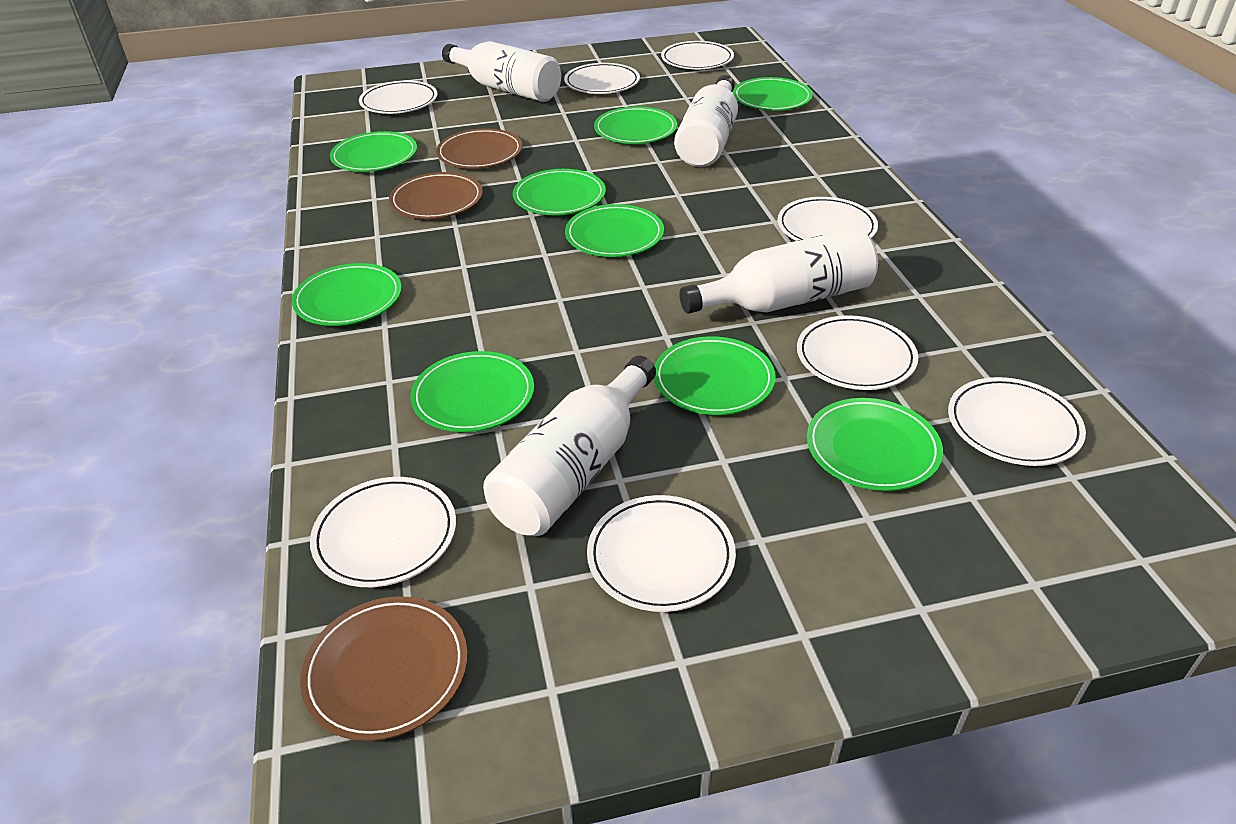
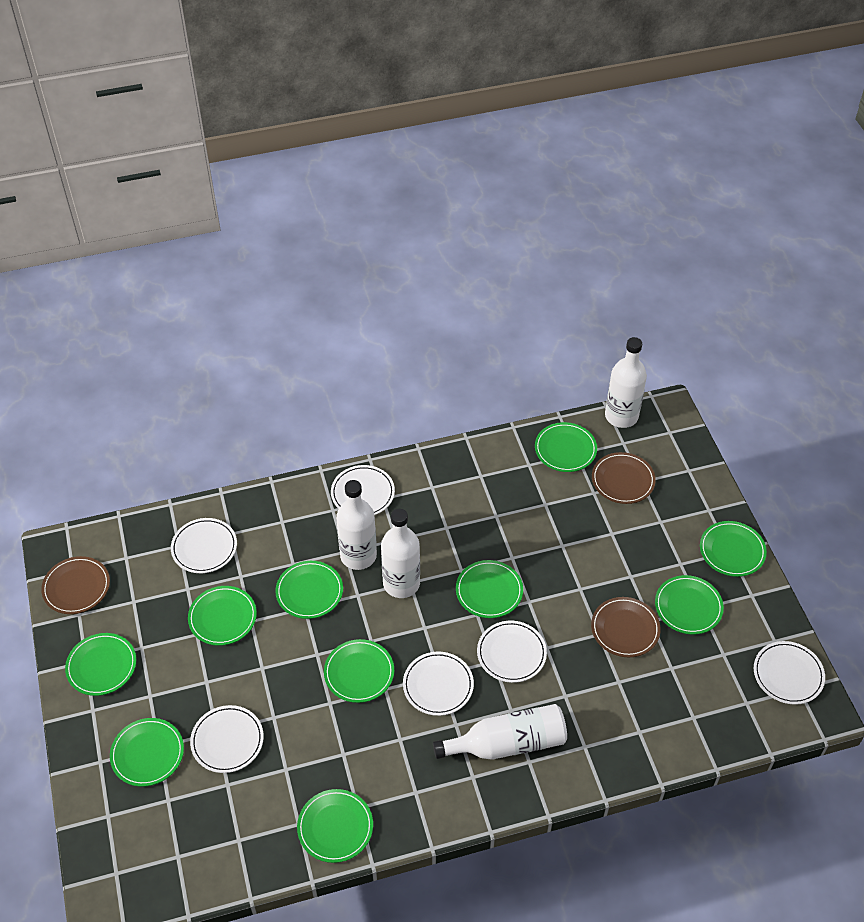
green plate: 9 -> 10
white plate: 8 -> 6

